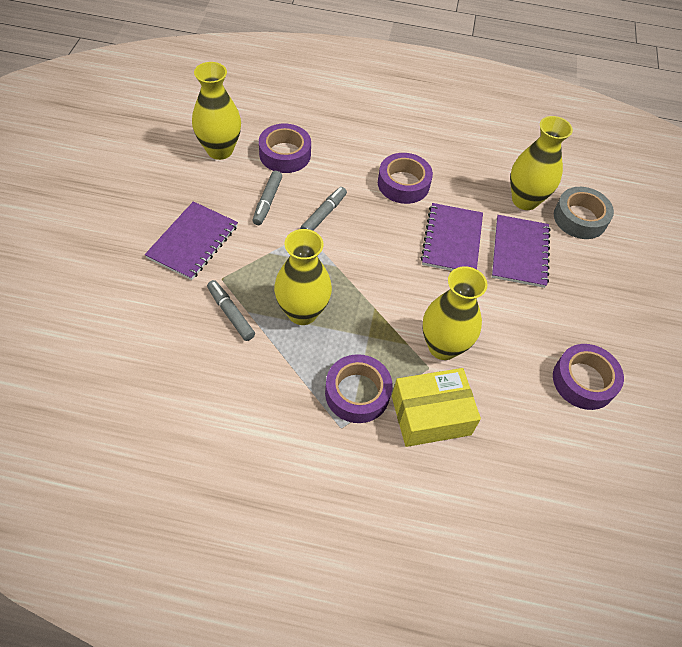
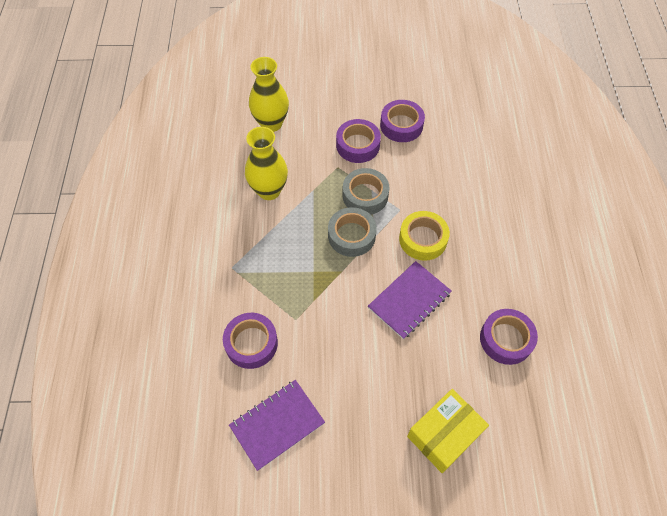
grey marker: 3 -> 0
grey tape: 1 -> 2
purple notebook: 3 -> 2
yellow tape: 0 -> 1
yellow vase: 4 -> 2

